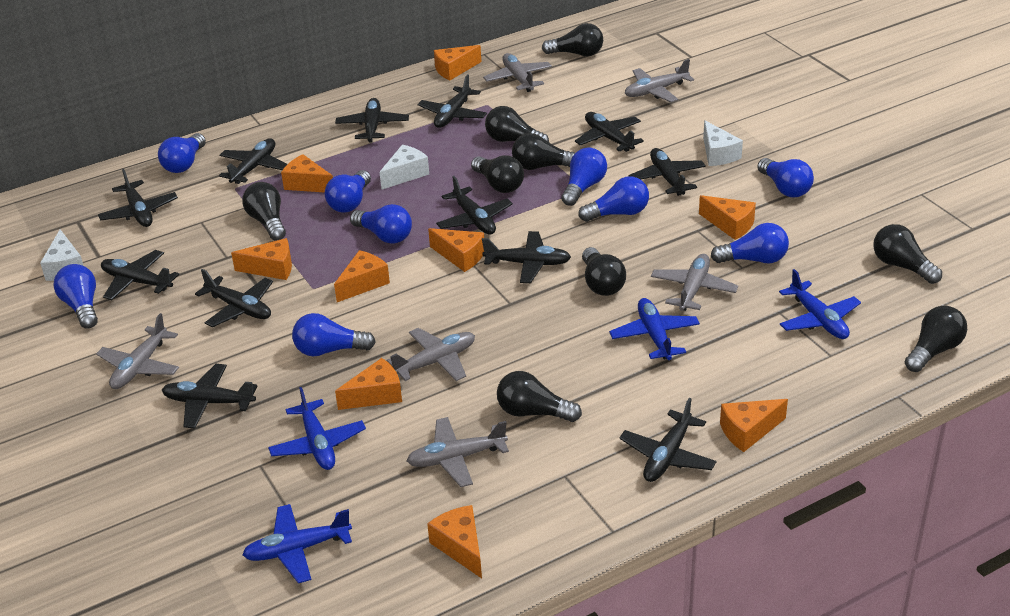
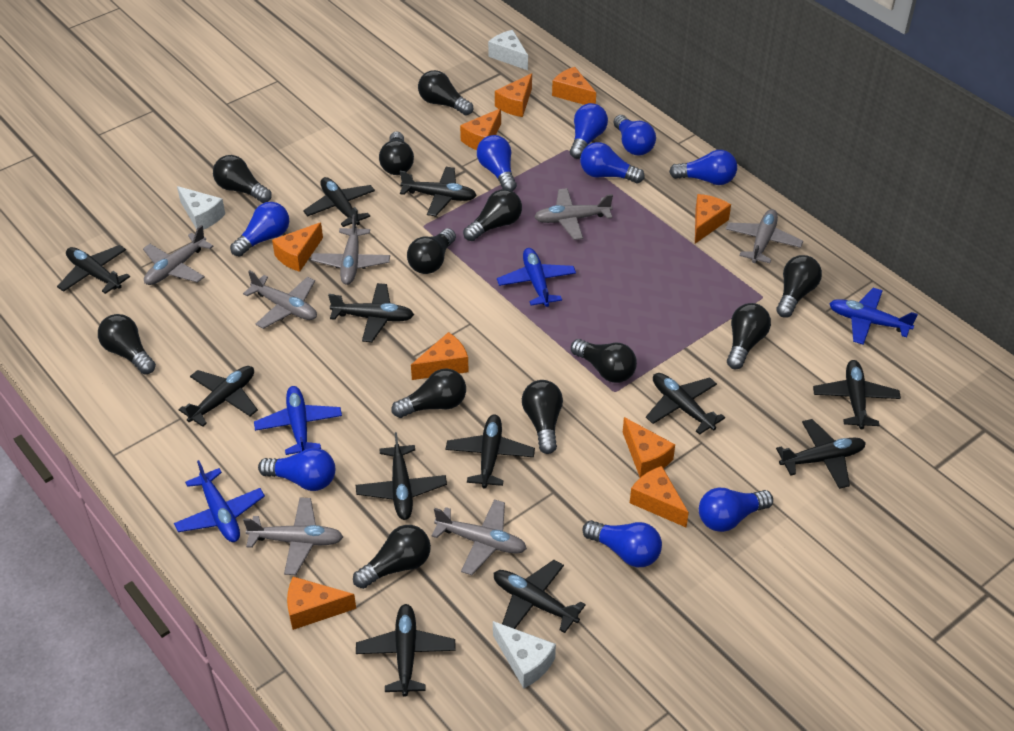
black light bulb: 9 -> 12
grey plane: 6 -> 7

